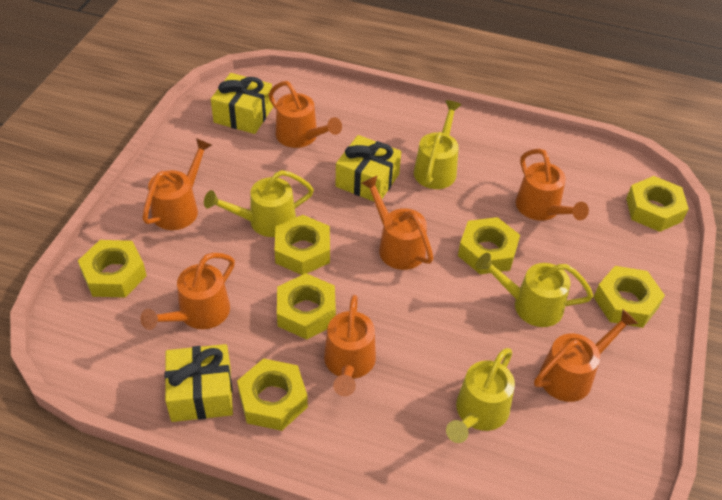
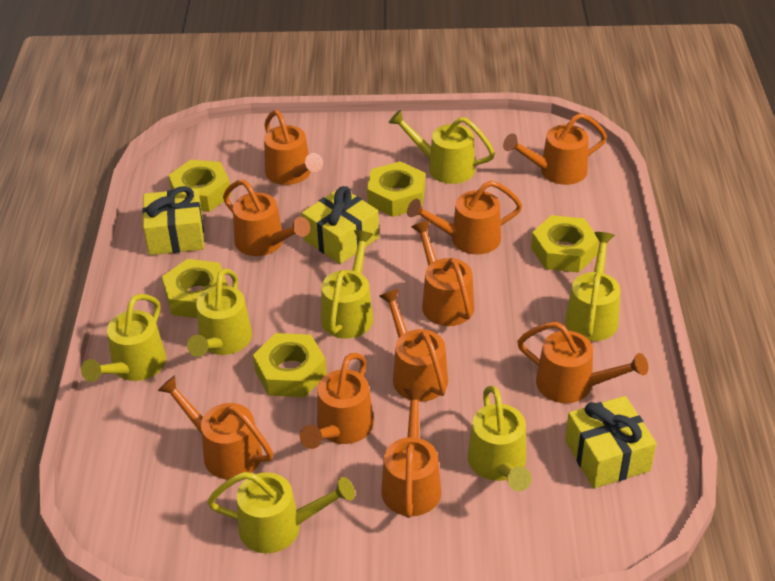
orange watering can: 7 -> 10
yellow nut: 7 -> 5
yellow watering can: 4 -> 7

